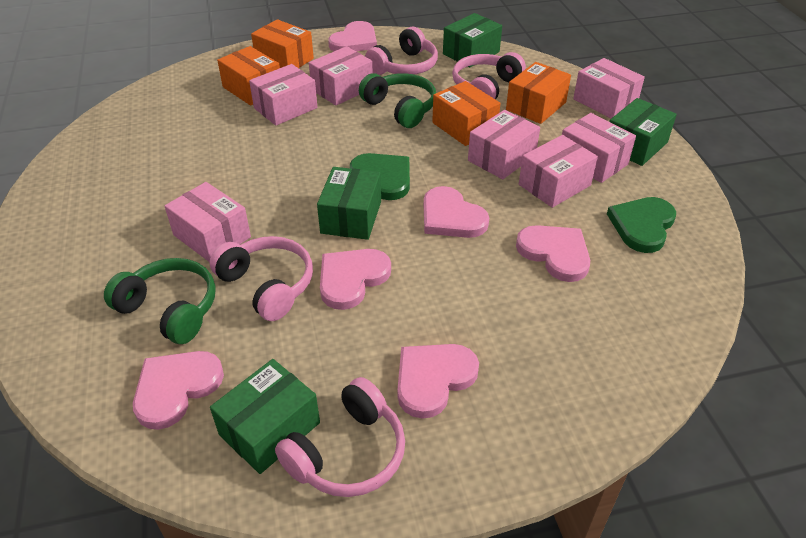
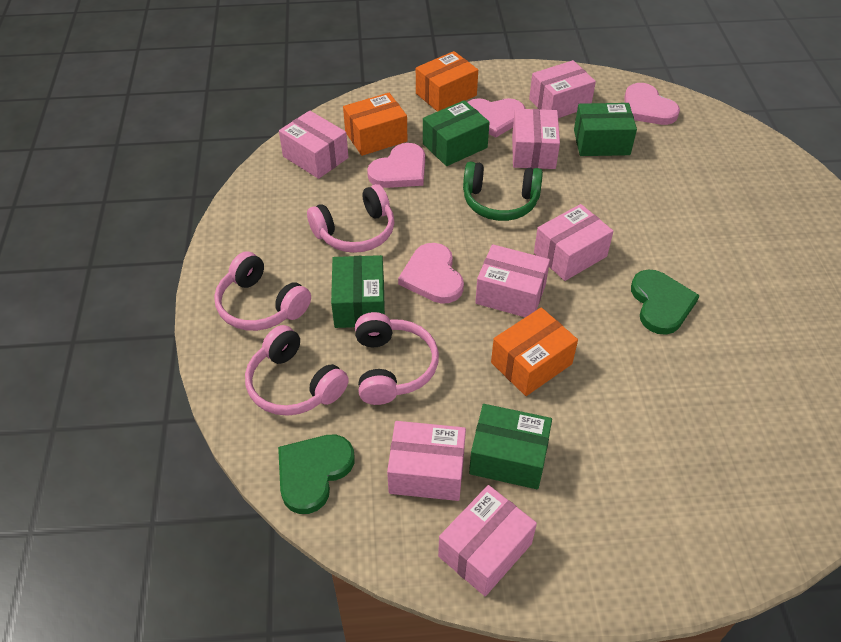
green headphones: 2 -> 1
orange box: 4 -> 3
pink heart: 6 -> 4

